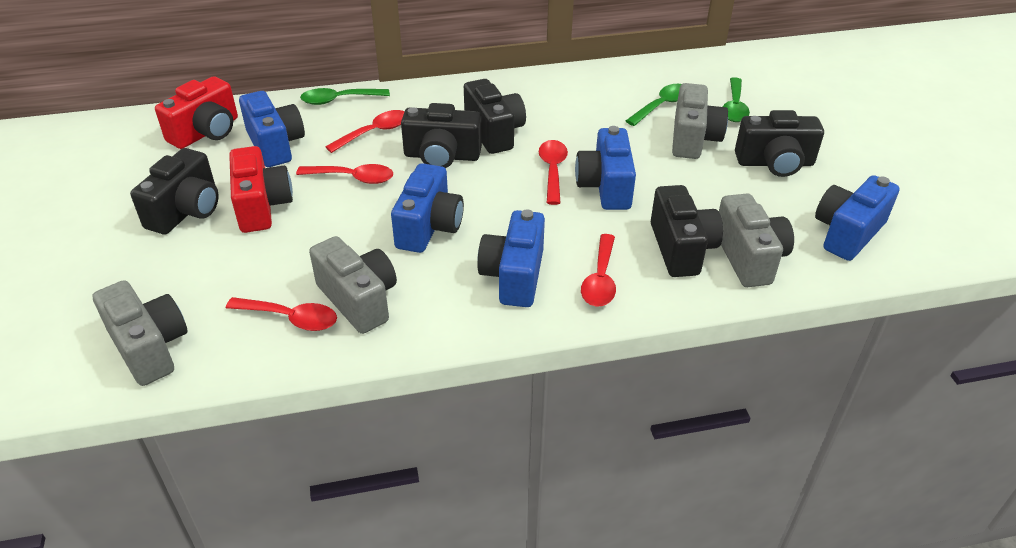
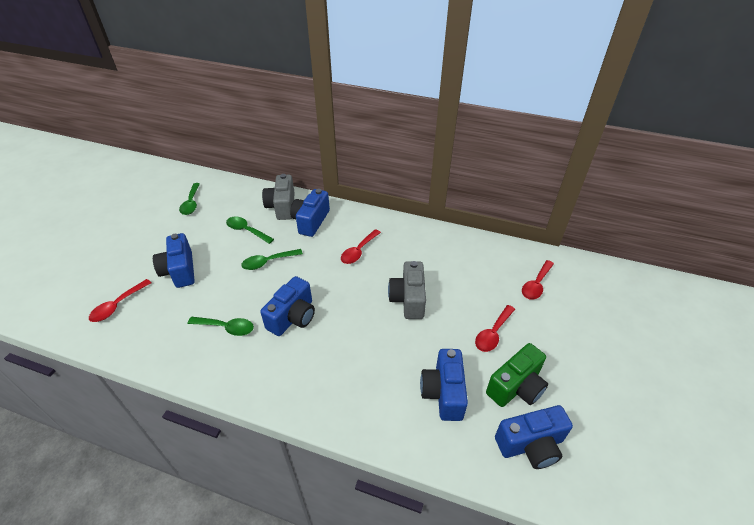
black camera: 5 -> 0
green camera: 0 -> 1
green spoon: 3 -> 4
grey camera: 4 -> 2
red camera: 2 -> 0
red spoon: 5 -> 4

